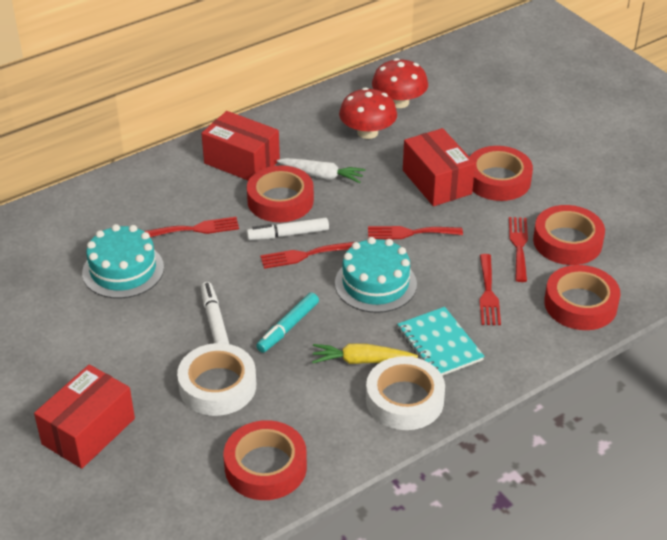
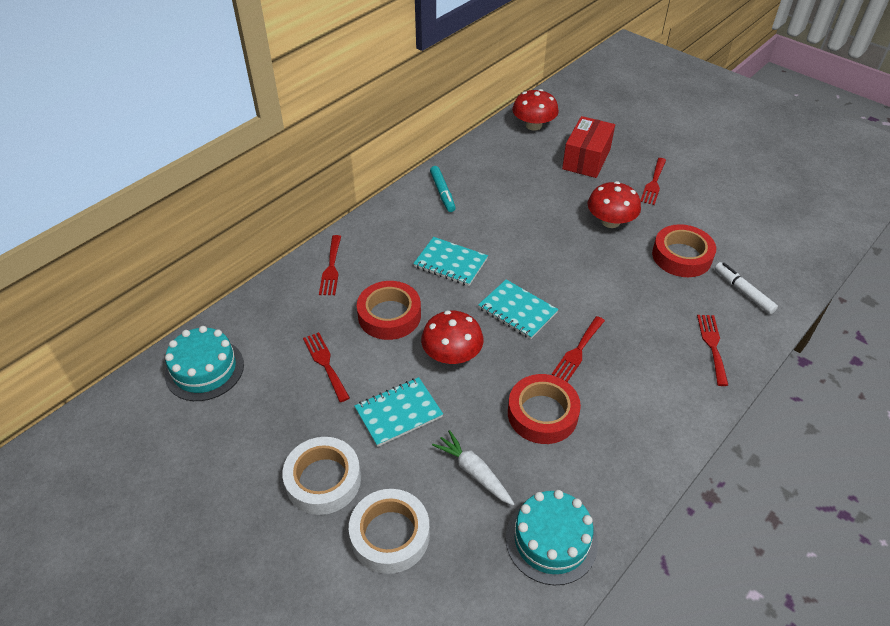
red box: 3 -> 1
red mushroom: 2 -> 3
red tape: 5 -> 3
turquoise notebook: 1 -> 3
white marker: 2 -> 1
yellow carrot: 1 -> 0

